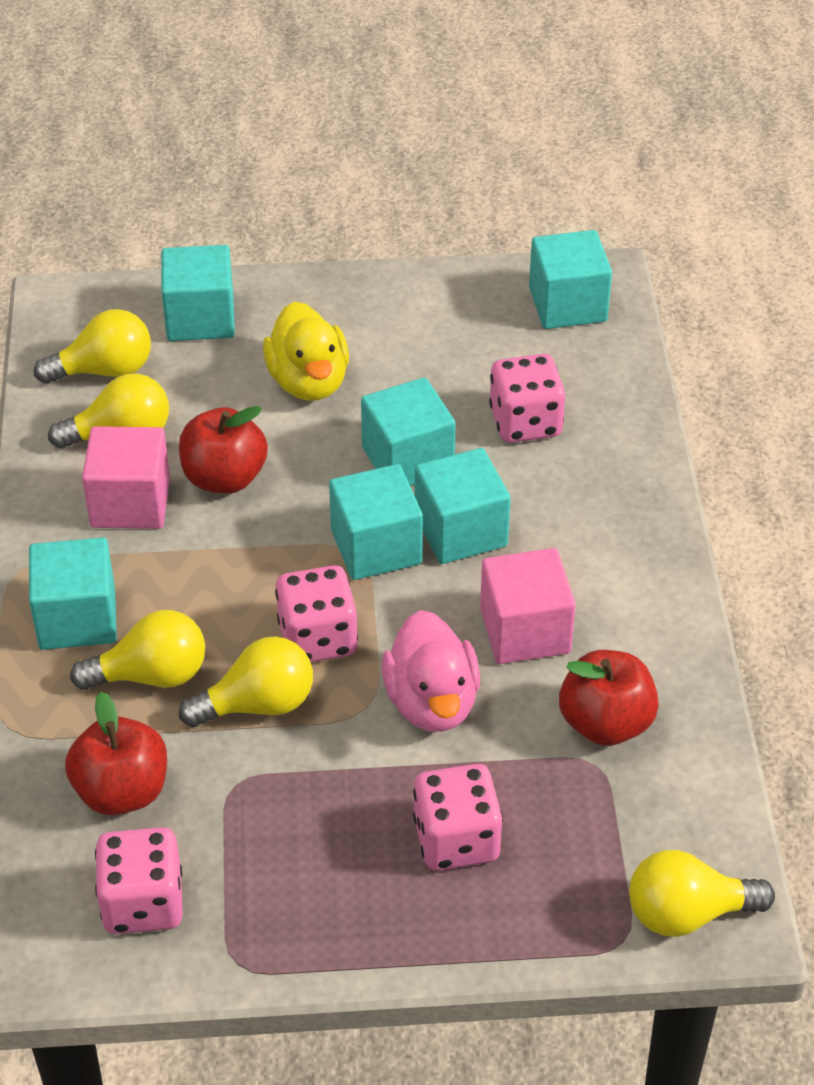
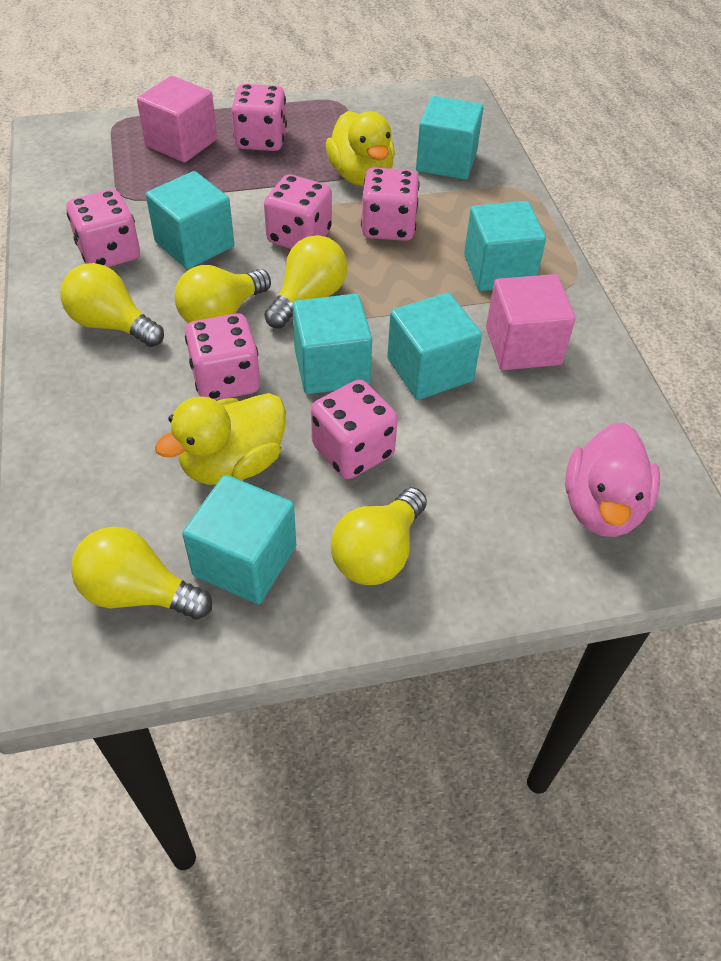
pink dice: 4 -> 6
red apple: 3 -> 0
yellow duck: 1 -> 2

